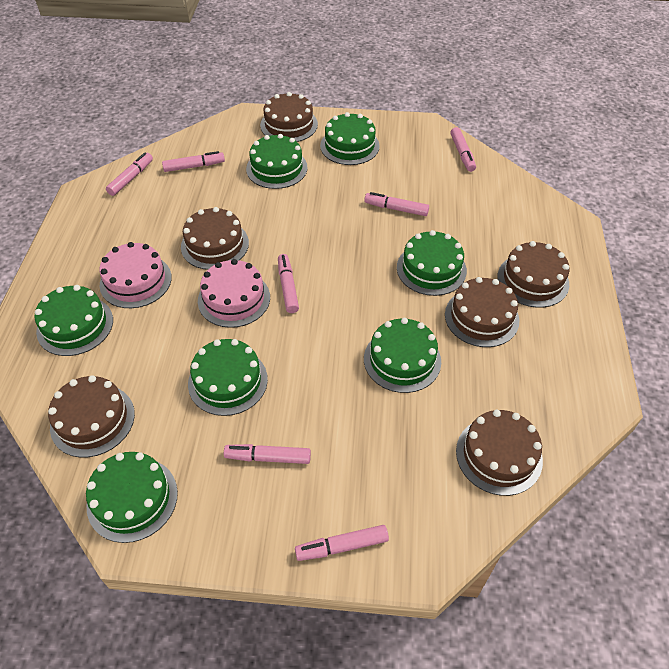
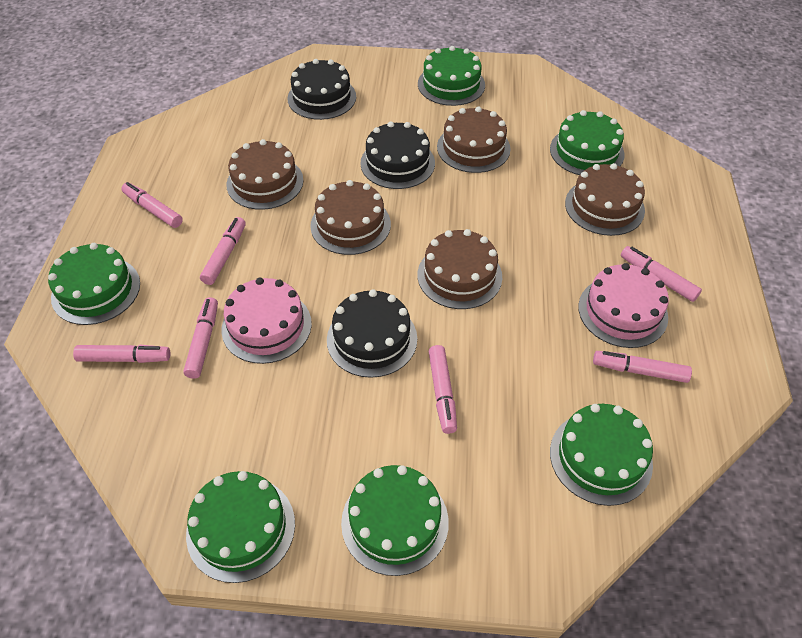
black cake: 0 -> 3
brown cake: 6 -> 5
green cake: 7 -> 6

